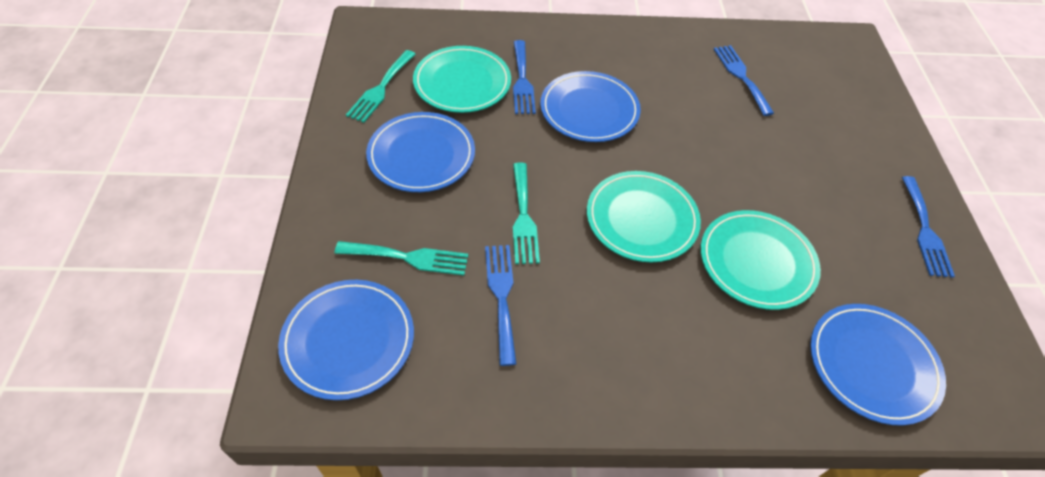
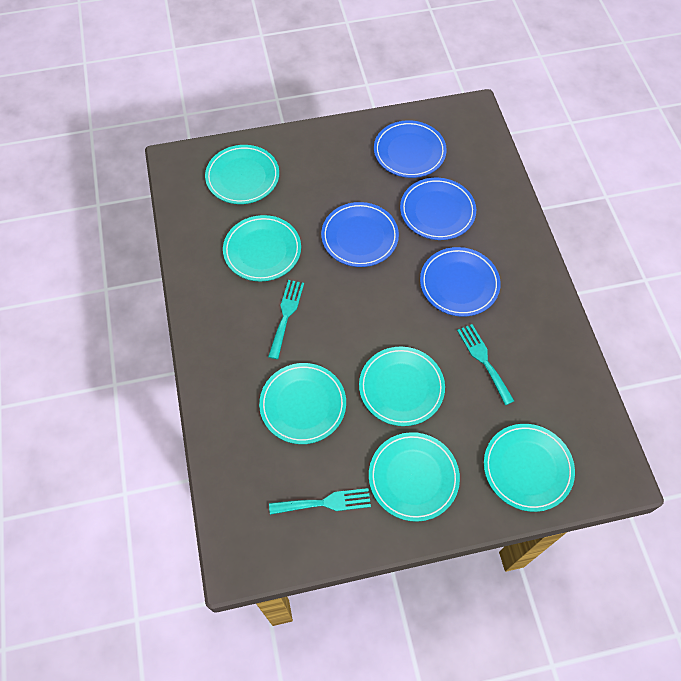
blue fork: 4 -> 0
turquoise plate: 3 -> 6

